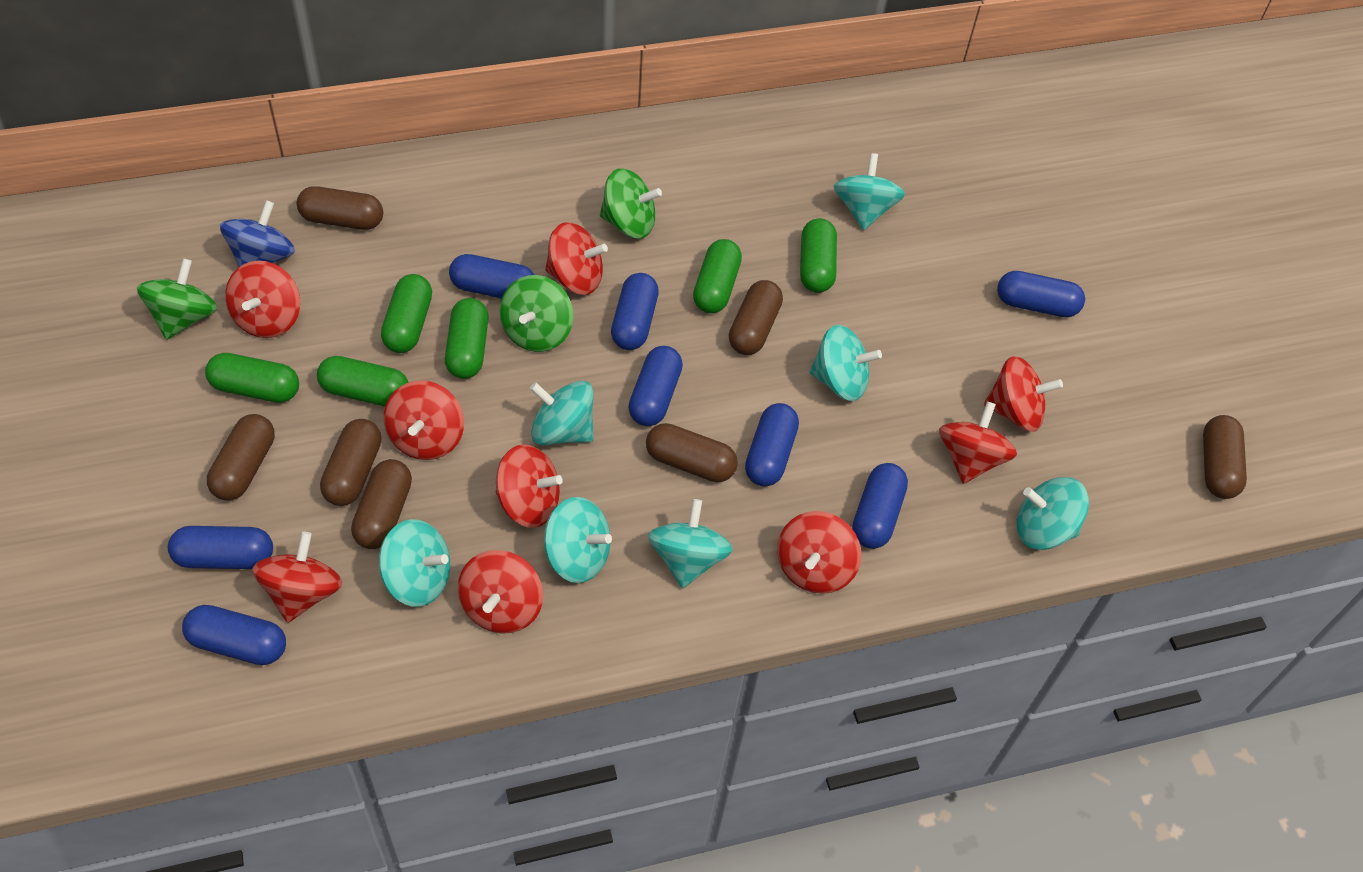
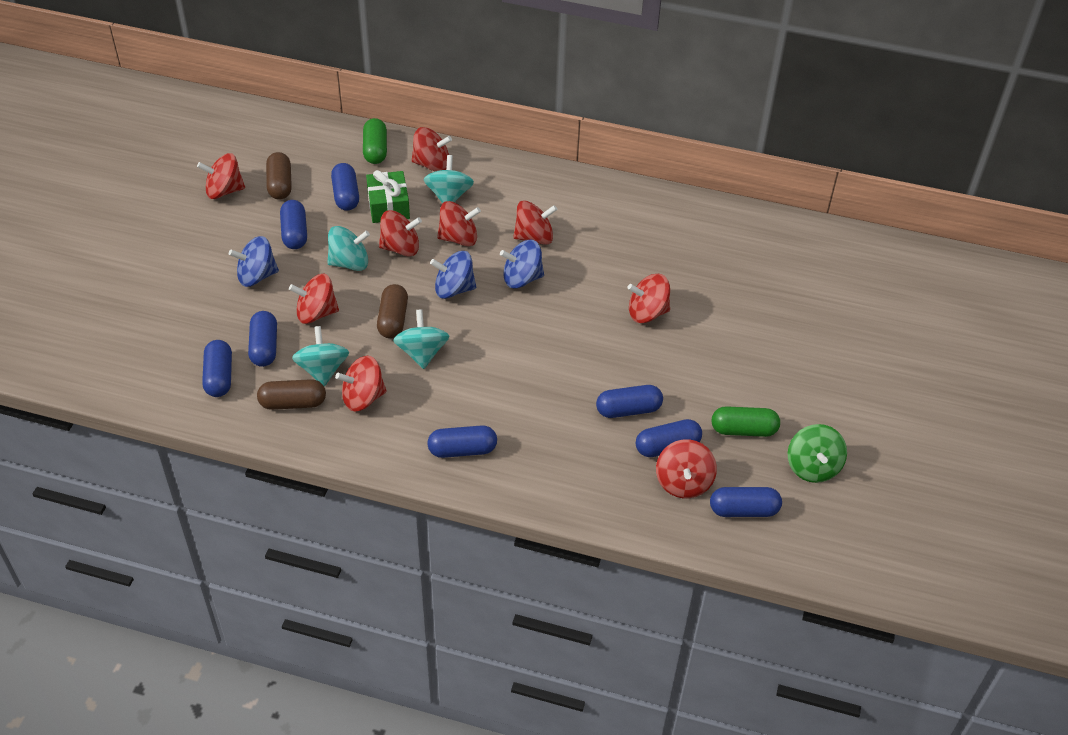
blue spinning top: 1 -> 3
brown capsule: 7 -> 3
green capsule: 6 -> 2
green gift: 0 -> 1
green spinning top: 3 -> 1
turquoise spinning top: 7 -> 4

